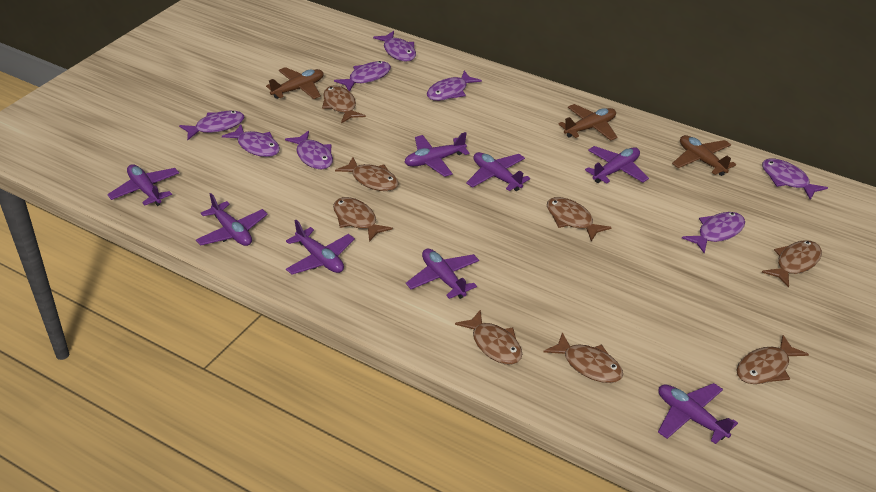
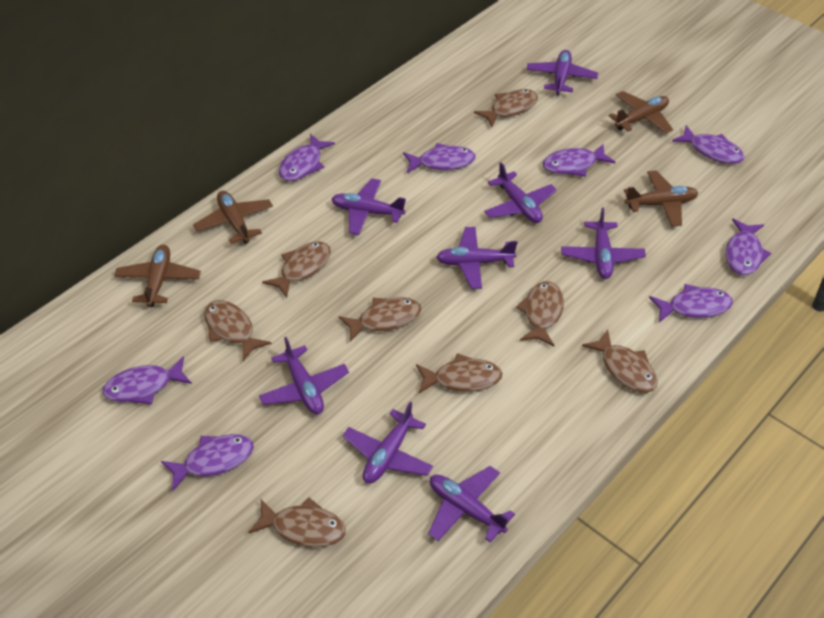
brown plane: 3 -> 4

